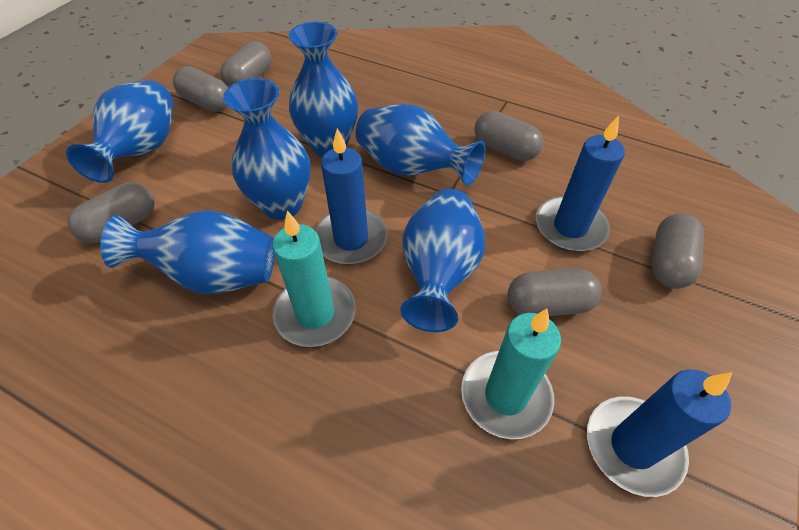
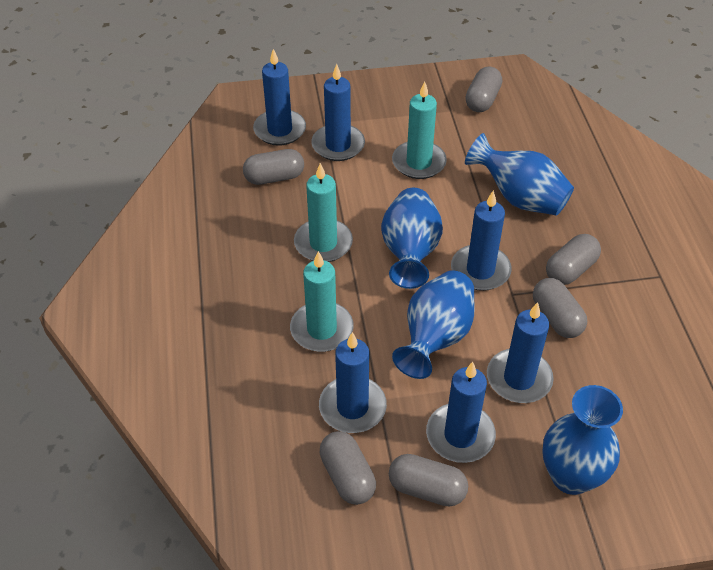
blue candle: 3 -> 6
blue vase: 6 -> 4
turquoise candle: 2 -> 3

